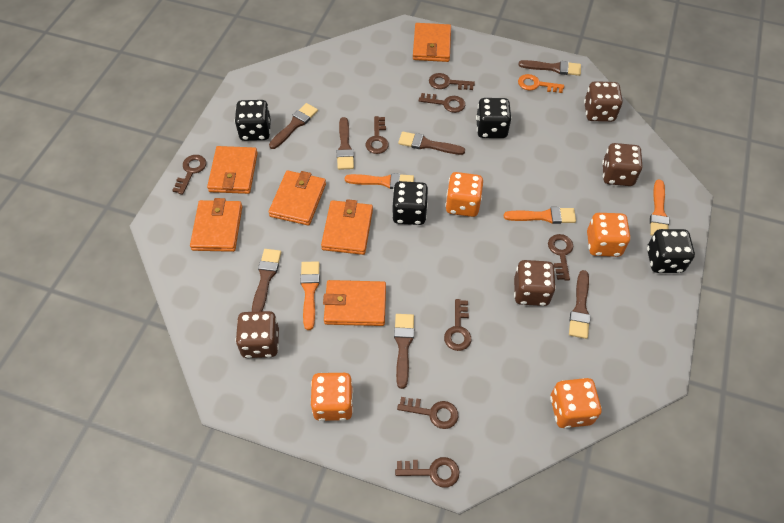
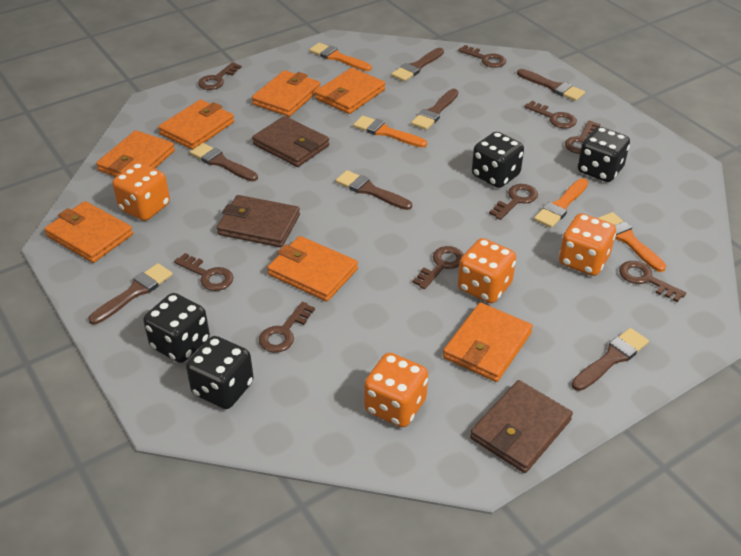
brown dice: 4 -> 0
brown key: 8 -> 9
brown wallet: 0 -> 3
orange key: 1 -> 0
orange wallet: 6 -> 7

